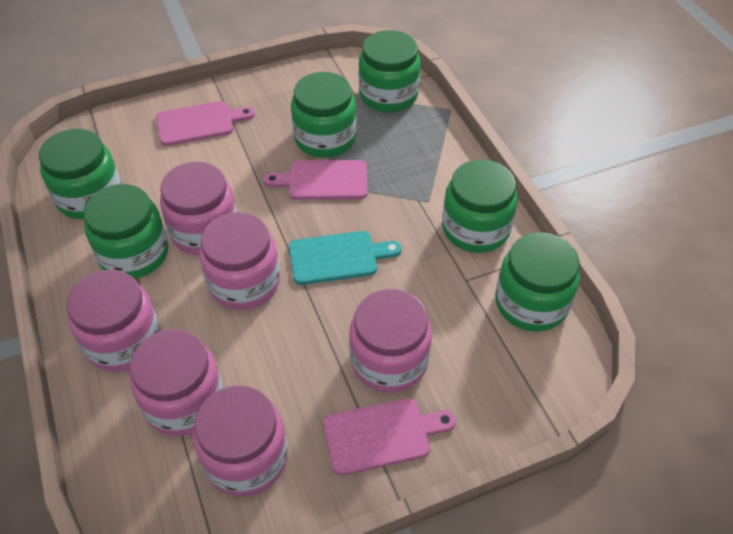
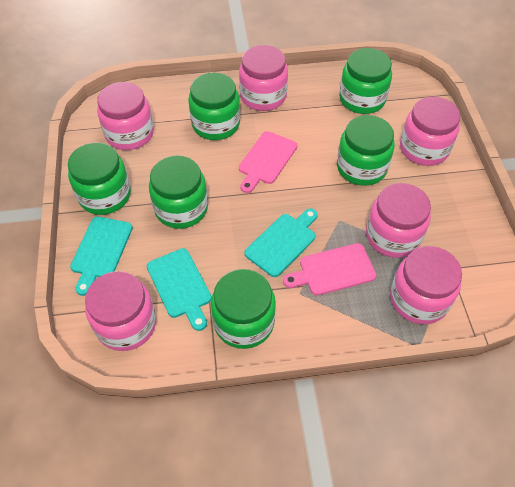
pink cutting board: 3 -> 2
turquoise cutting board: 1 -> 3

